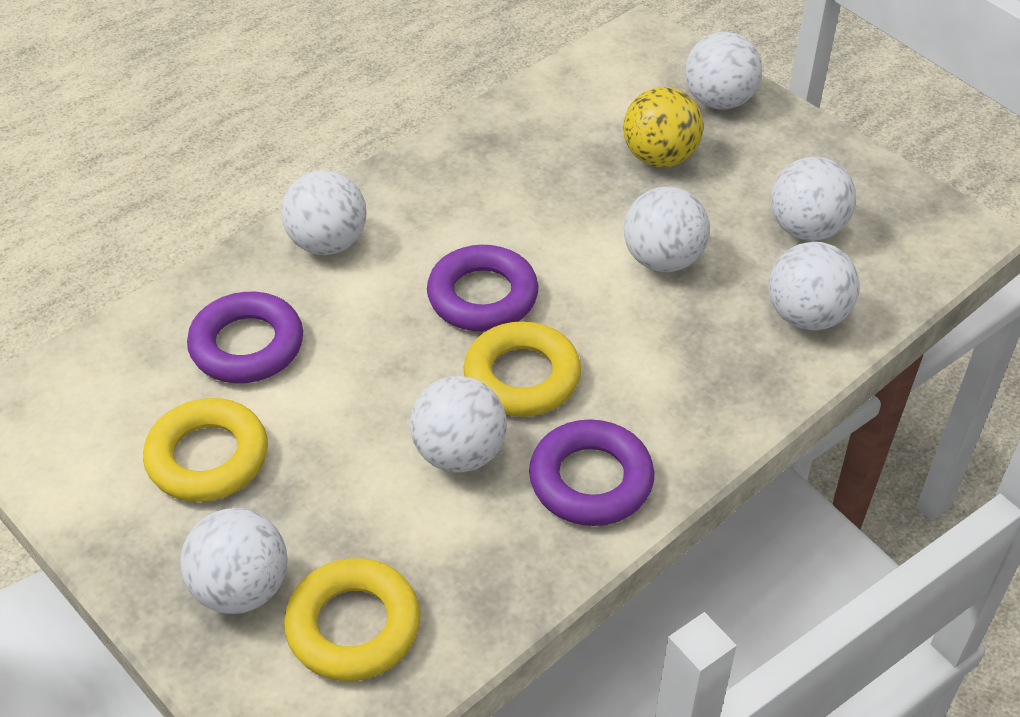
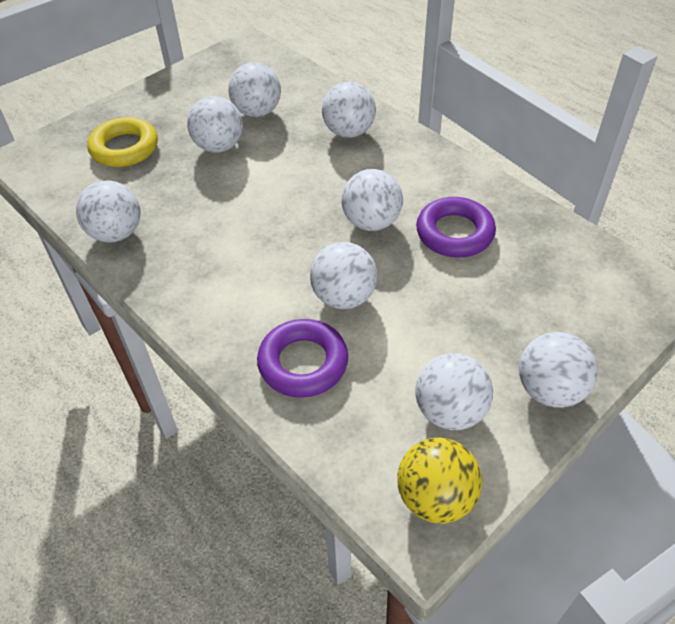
purple ring: 3 -> 2
white ball: 7 -> 8
yellow ring: 3 -> 1

